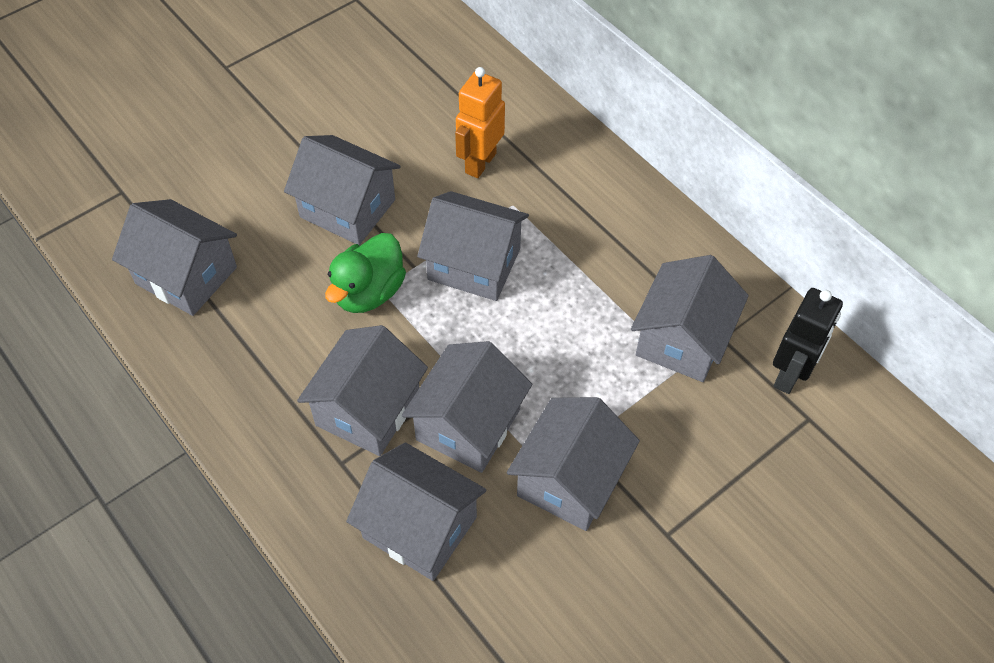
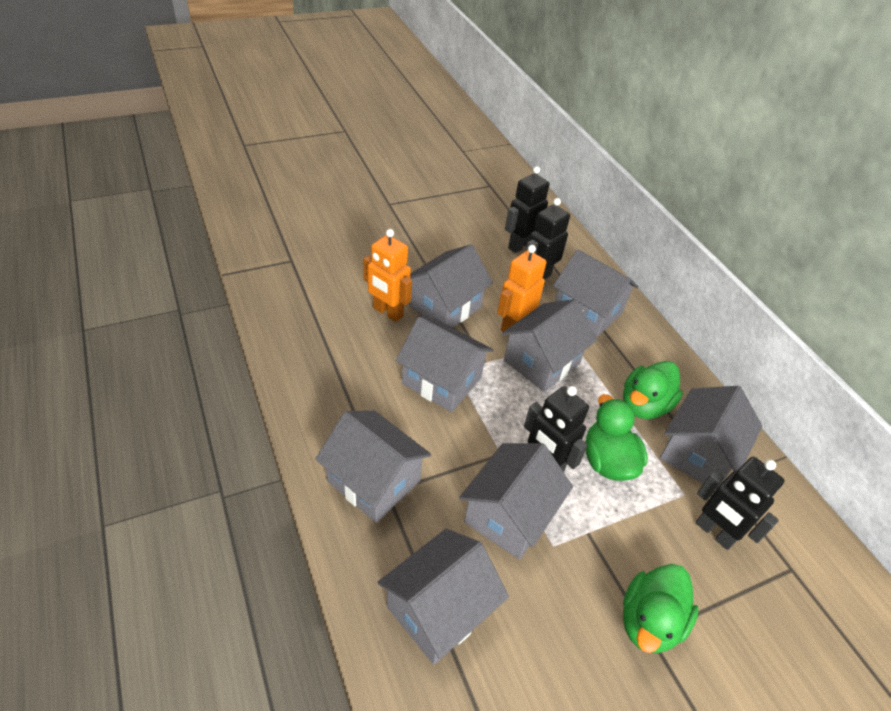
black robot: 1 -> 4
green duck: 1 -> 3
orange robot: 1 -> 2

